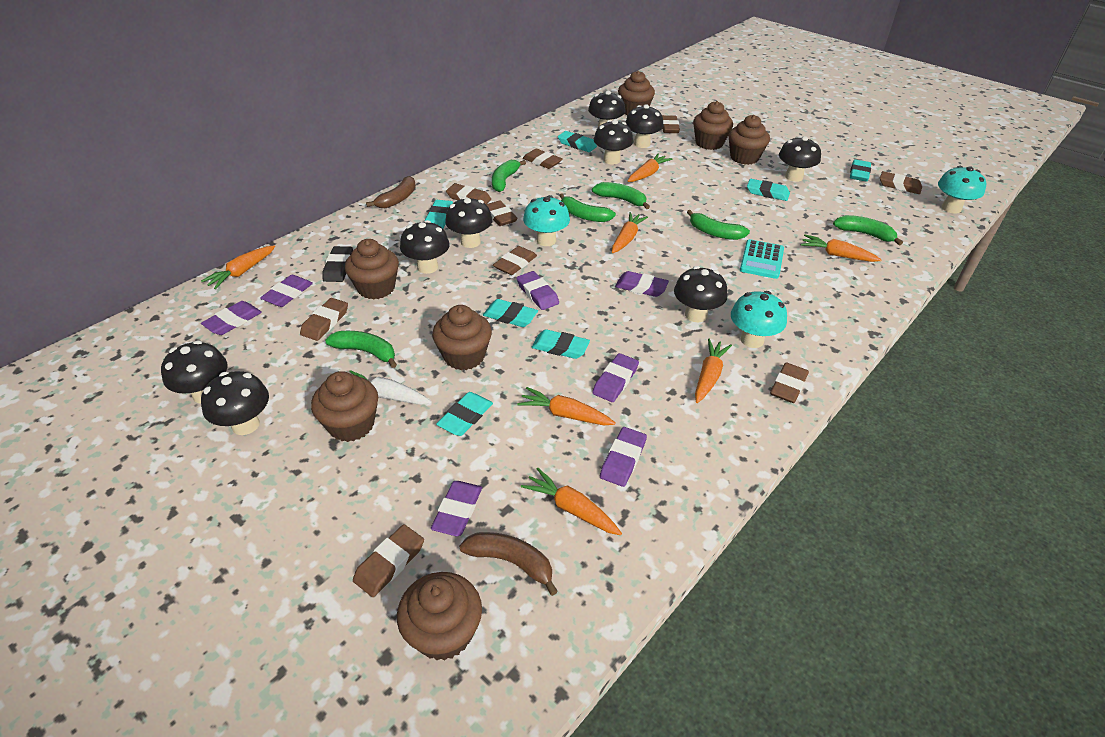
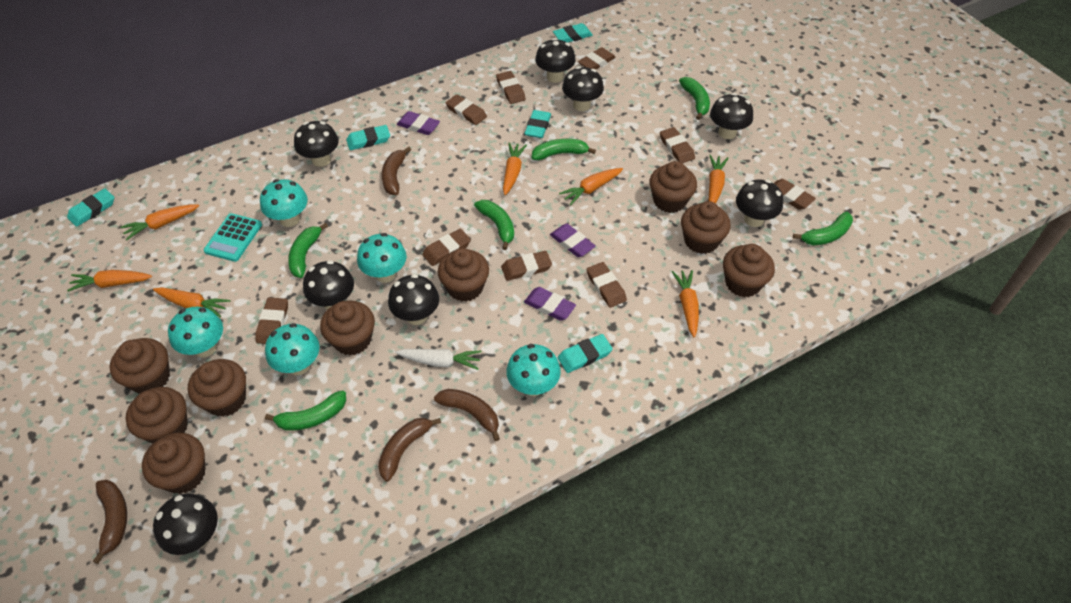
black eraser: 1 -> 0
black mushroom: 9 -> 8
brown banana: 2 -> 4
brown cupcake: 7 -> 9
purple eraser: 7 -> 3
turquoise eraser: 7 -> 5
turquoise mushroom: 3 -> 5

